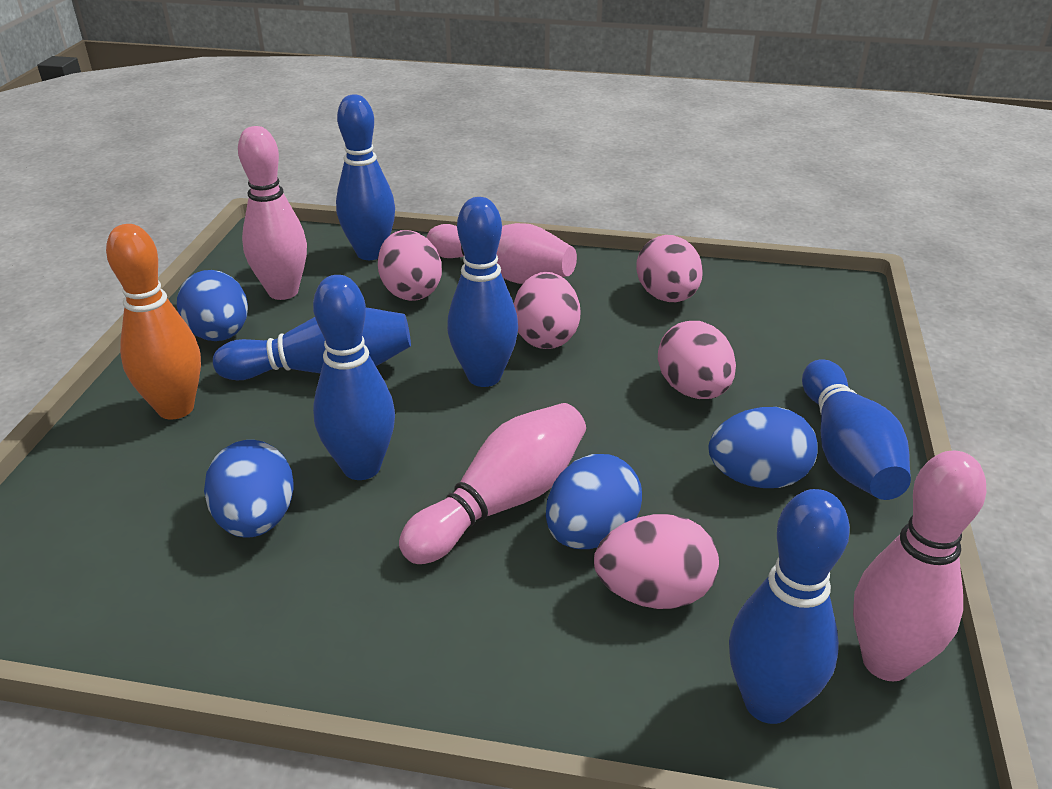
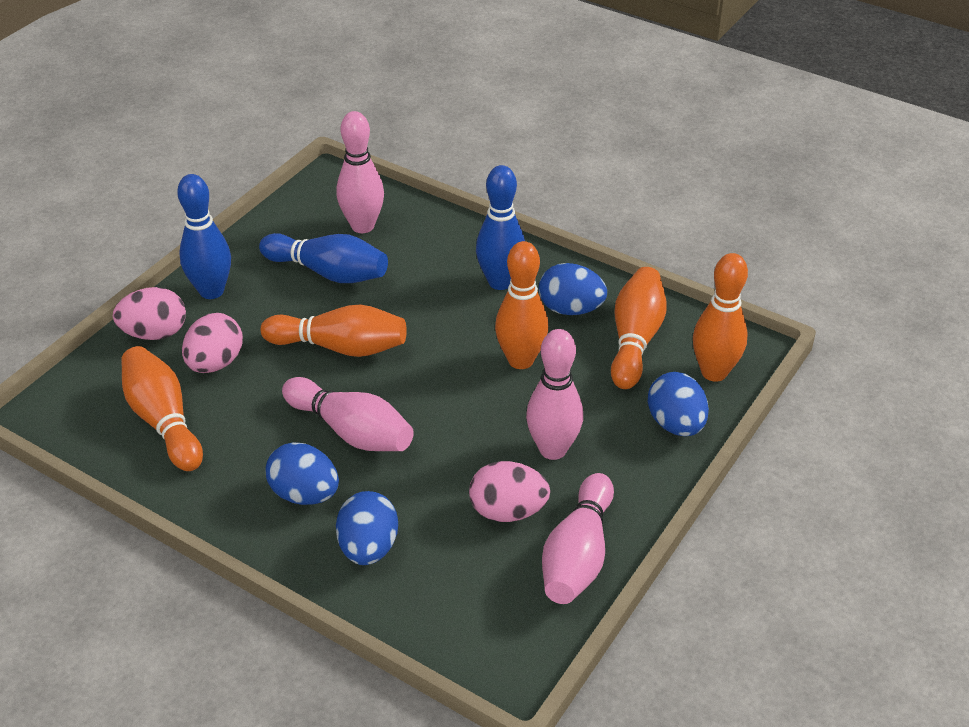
blue bowling pin: 6 -> 3
orange bowling pin: 1 -> 5
pink egg: 5 -> 3

